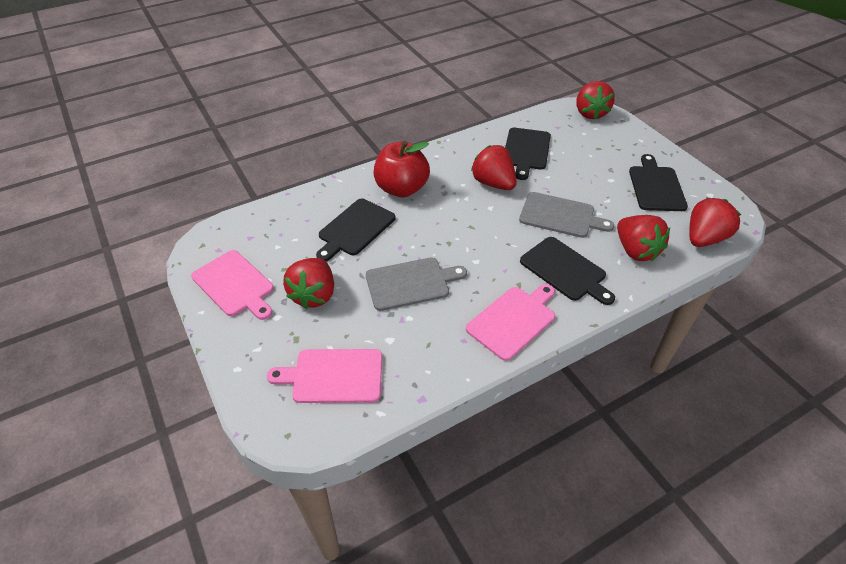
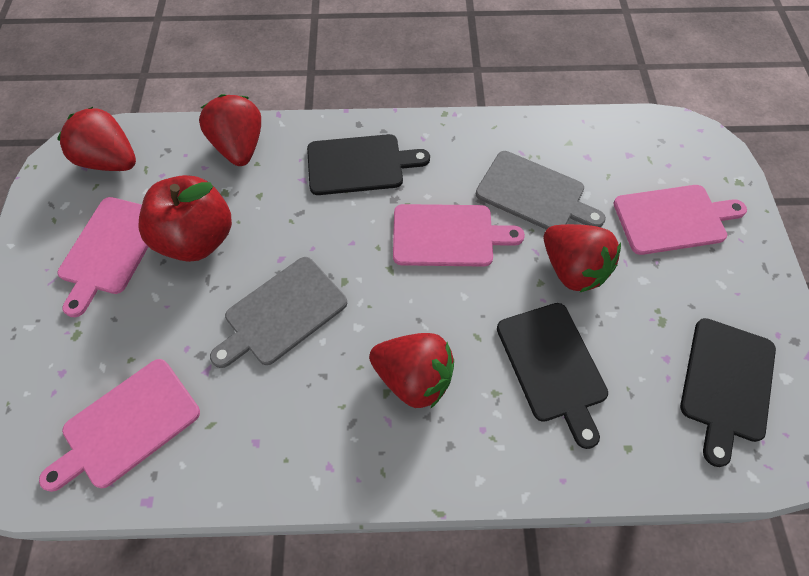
black cutting board: 4 -> 3
pink cutting board: 3 -> 4
red strawberry: 5 -> 4

